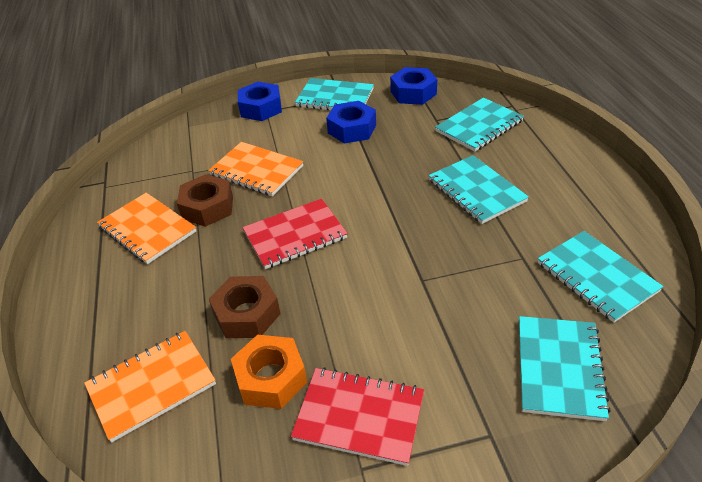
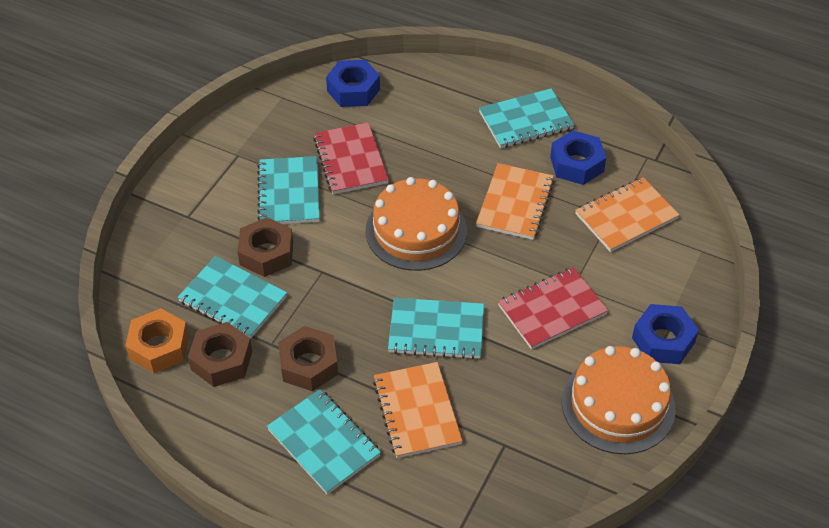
brown nut: 2 -> 3
orange cake: 0 -> 2

